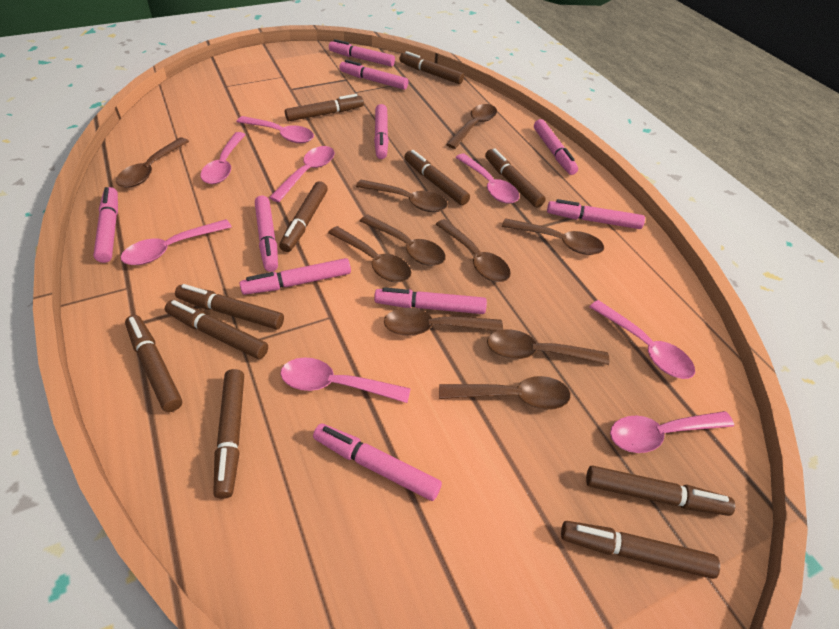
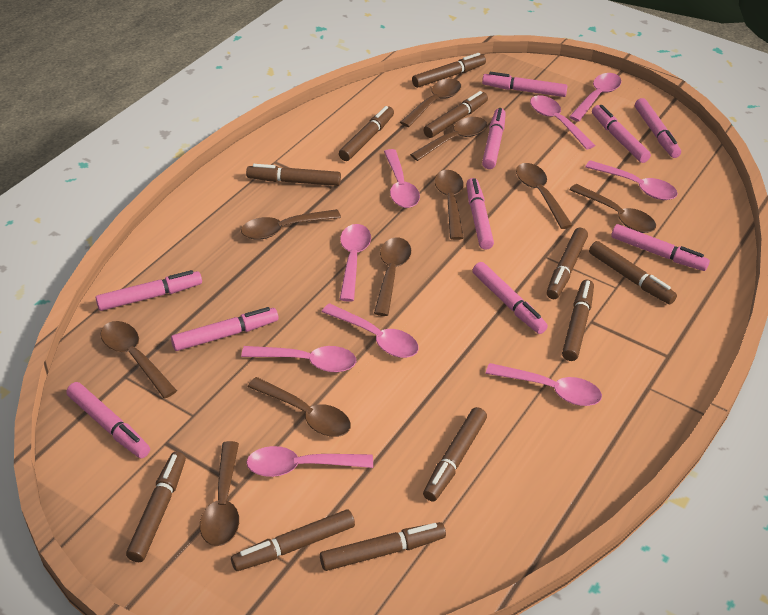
pink spoon: 8 -> 9

